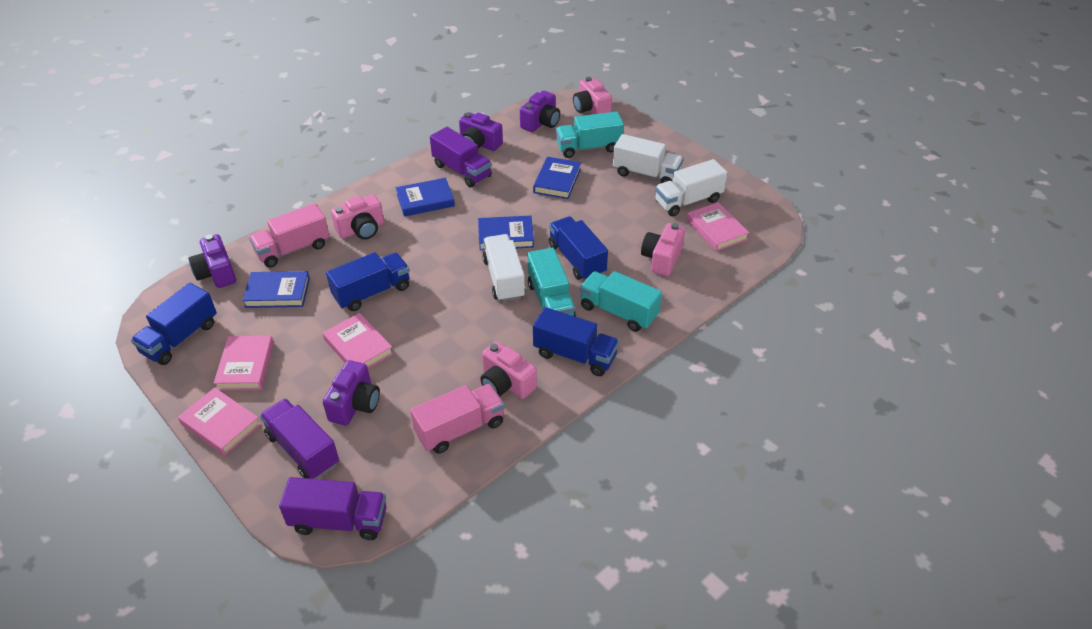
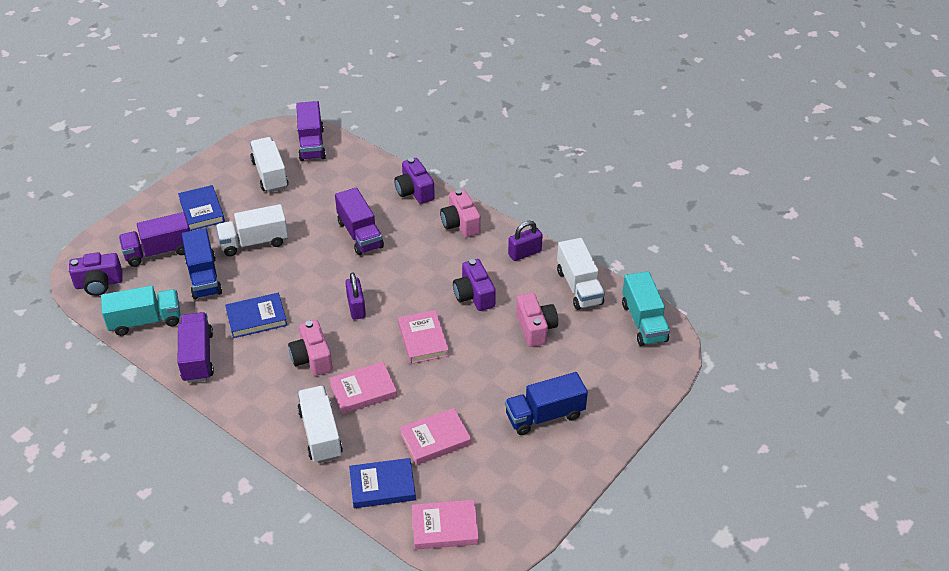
blue book: 4 -> 3
blue truck: 4 -> 2
pink camera: 4 -> 3
pink truck: 2 -> 0
purple camera: 4 -> 3
purple padlock: 0 -> 2
purple truck: 3 -> 4
turquoise truck: 3 -> 2
white truck: 3 -> 4

